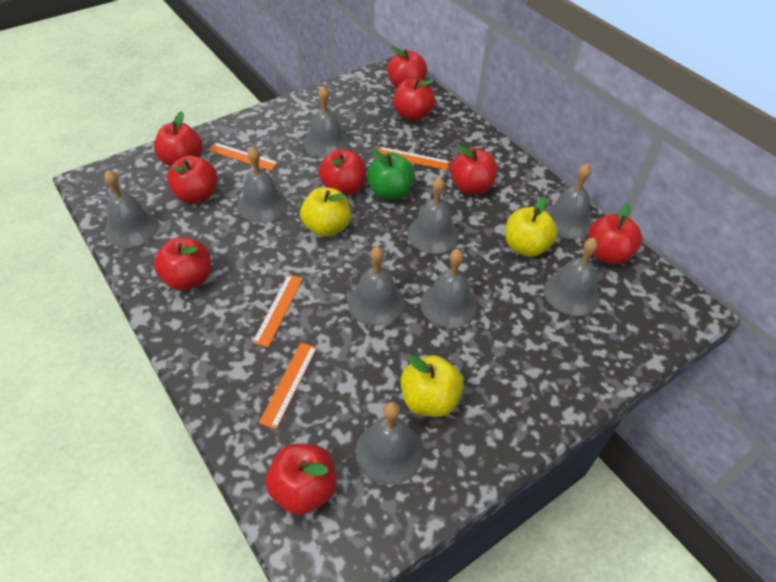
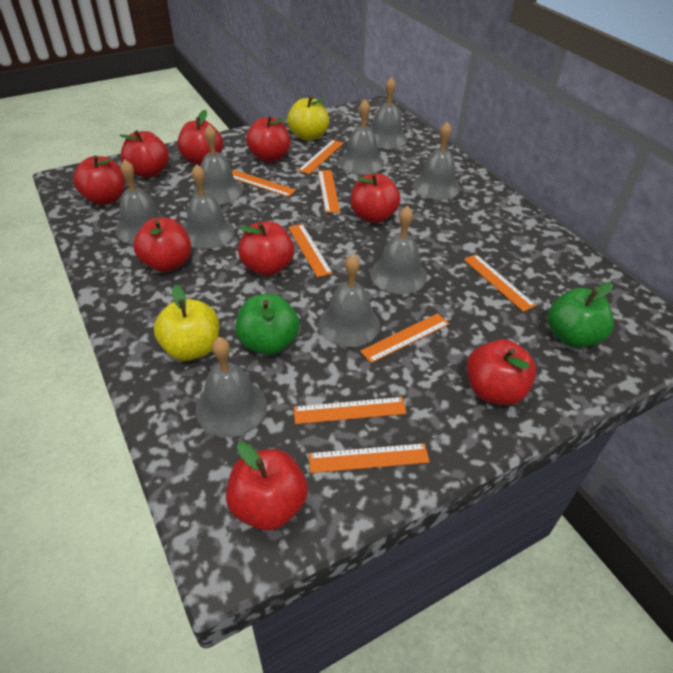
green apple: 1 -> 2
orange ruler: 4 -> 8
yellow apple: 3 -> 2

